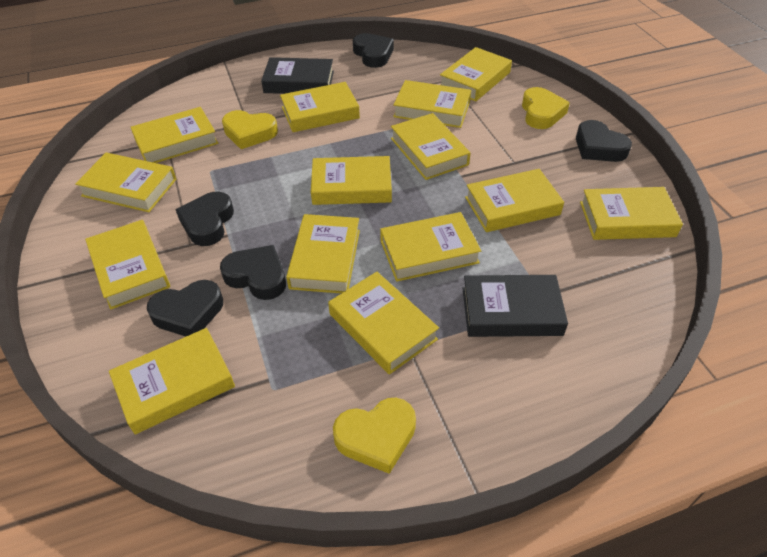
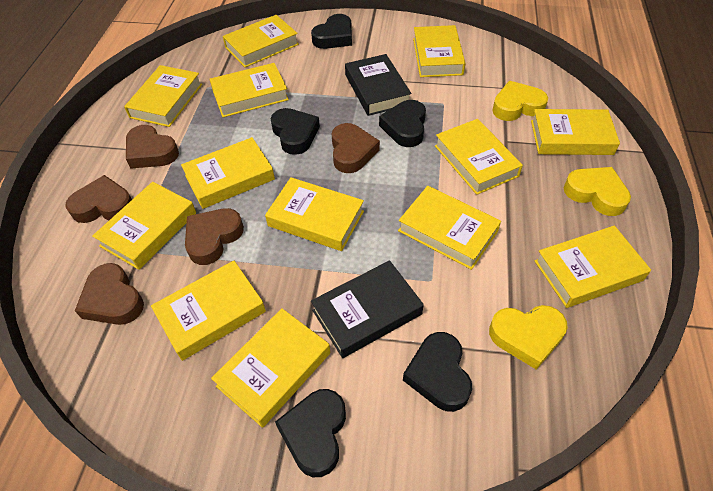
brown heart: 0 -> 5
yellow book: 14 -> 13

